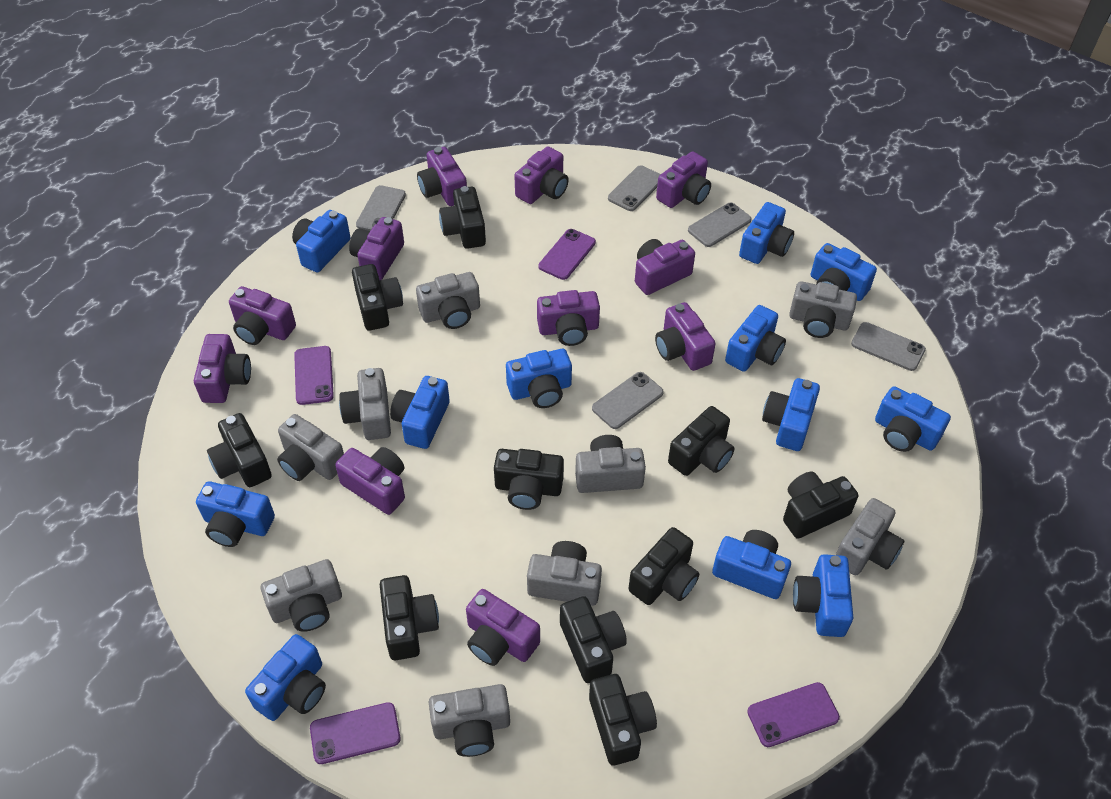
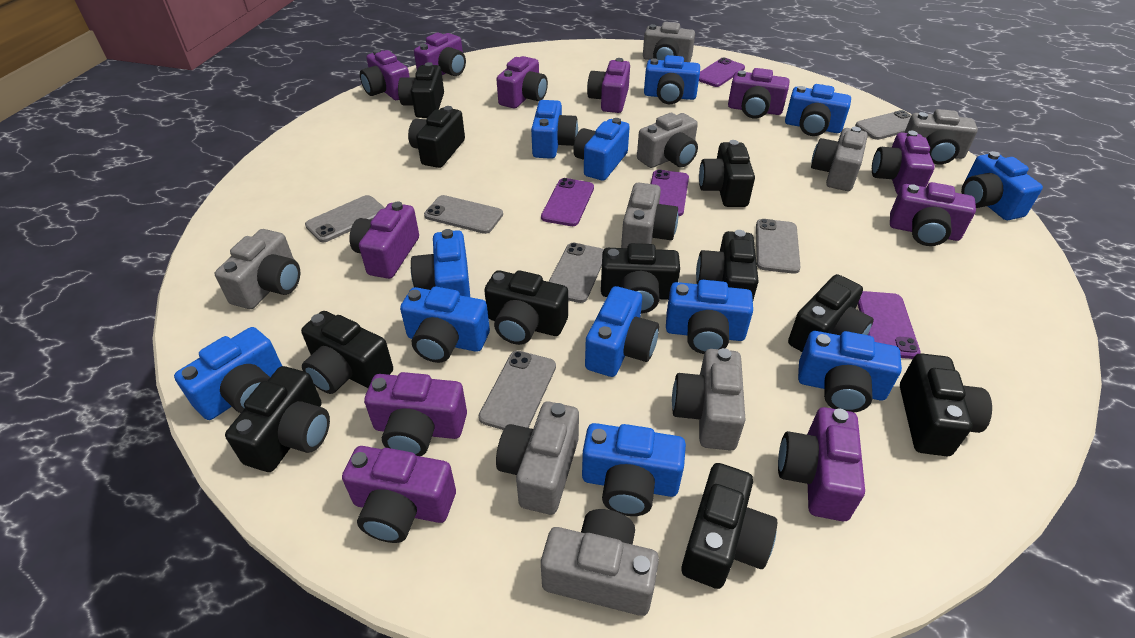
black camera: 10 -> 11
grey phone: 5 -> 6

